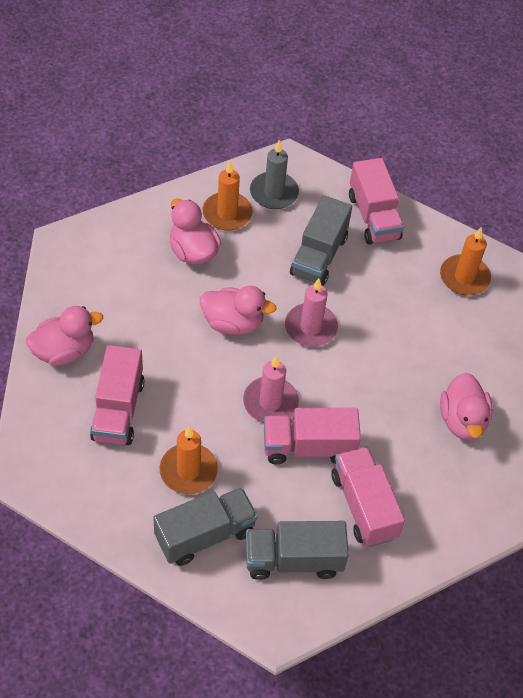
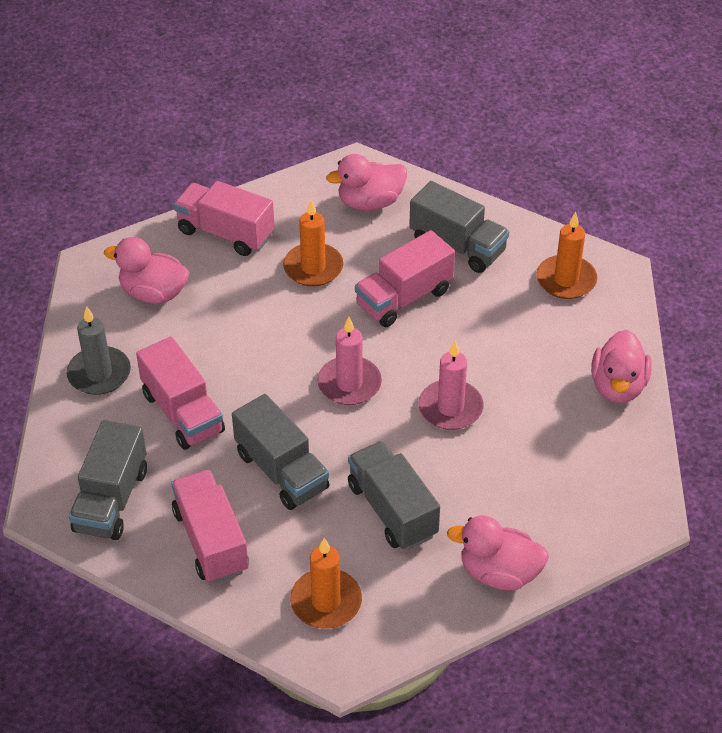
grey truck: 3 -> 4

